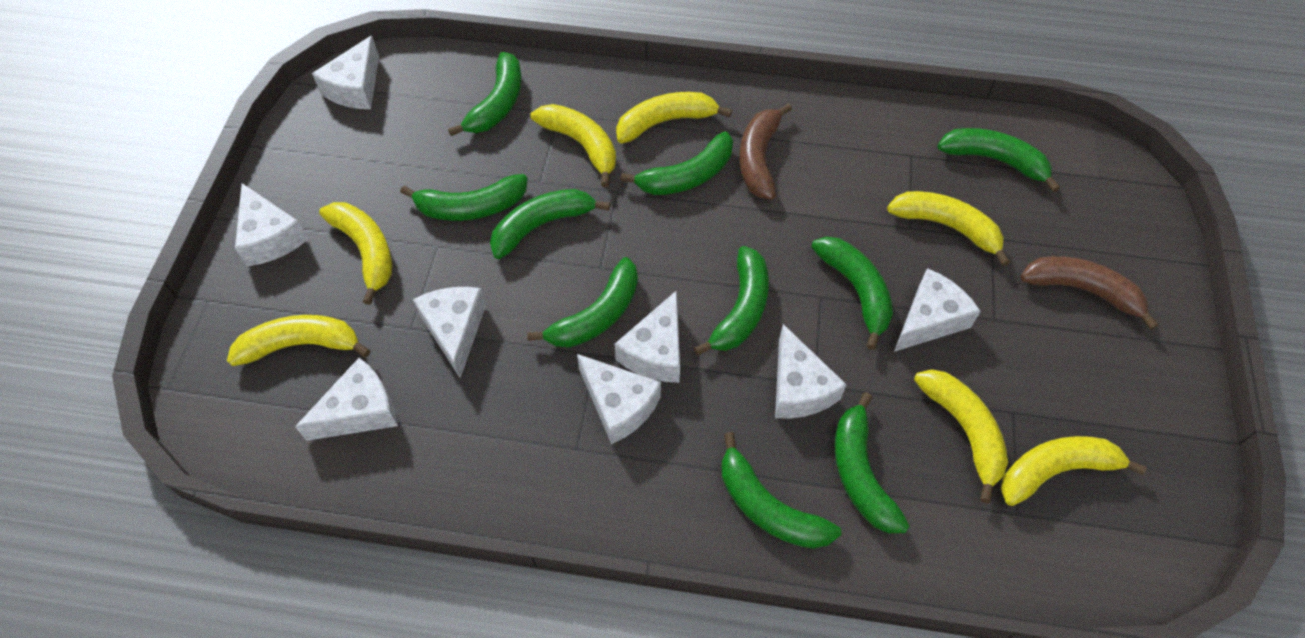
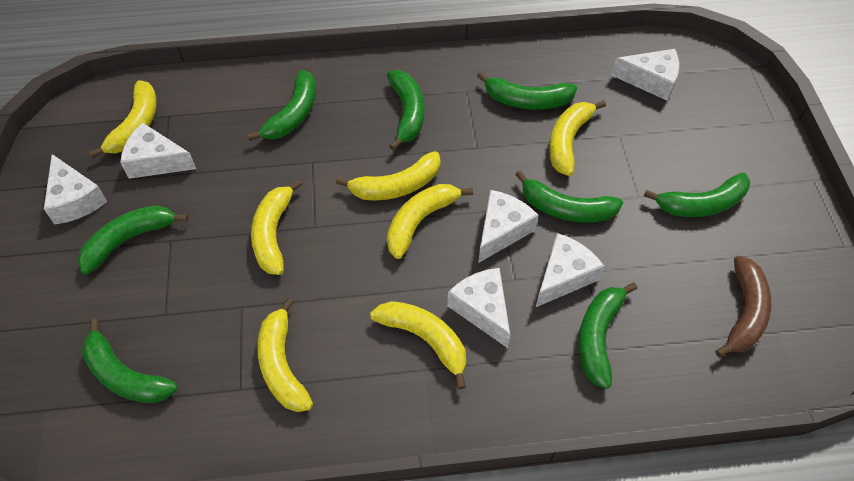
brown banana: 2 -> 1
green banana: 10 -> 8
white cheese: 8 -> 6

